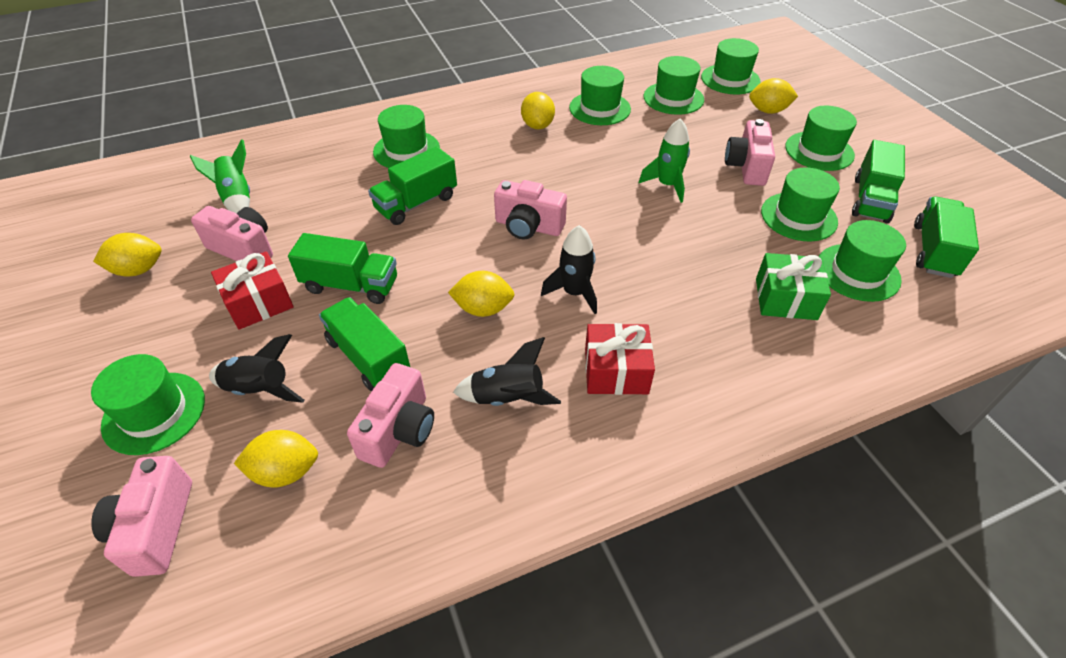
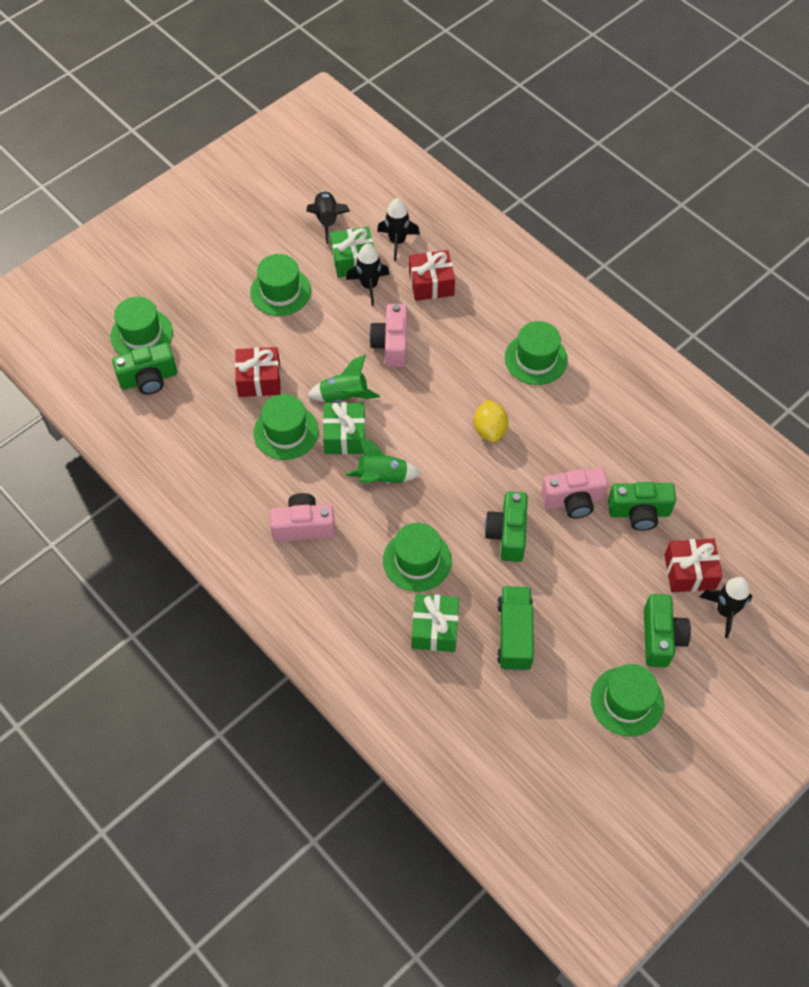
black rocket: 3 -> 4
green camera: 0 -> 4
green gift: 1 -> 3
green hat: 8 -> 6
green truck: 5 -> 1
pink camera: 5 -> 3
red gift: 2 -> 3
yellow lemon: 5 -> 1

